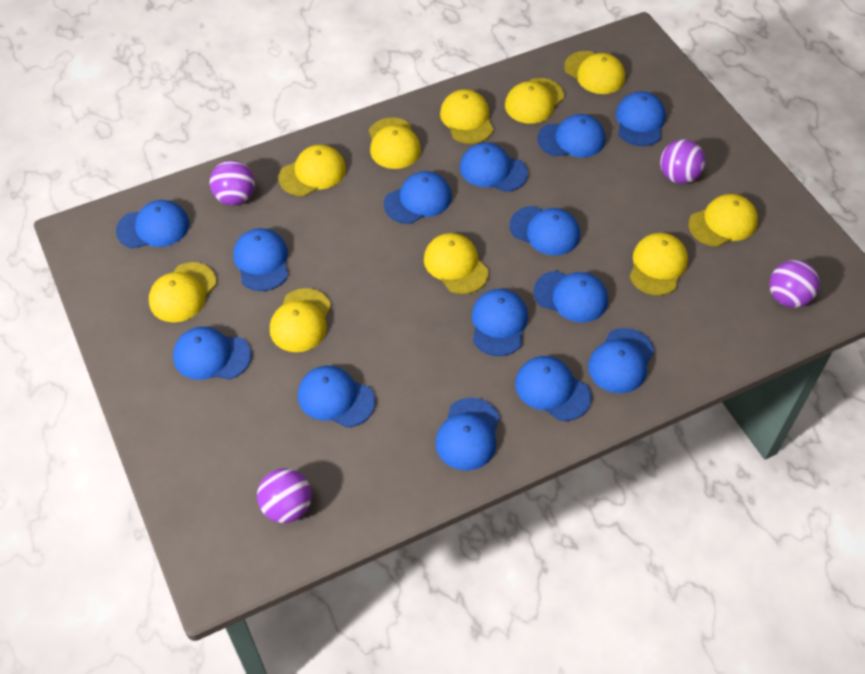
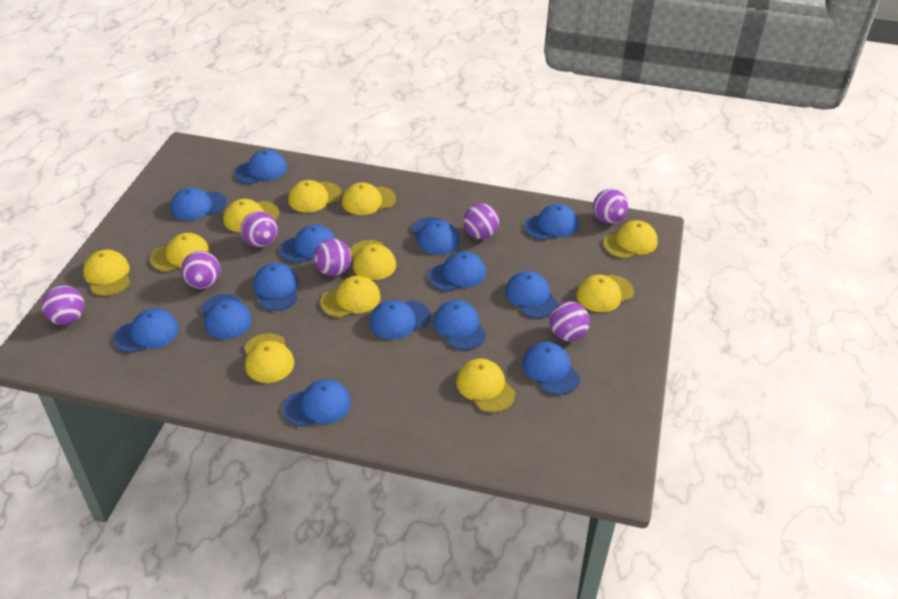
purple ball: 4 -> 7
yellow cap: 10 -> 11

